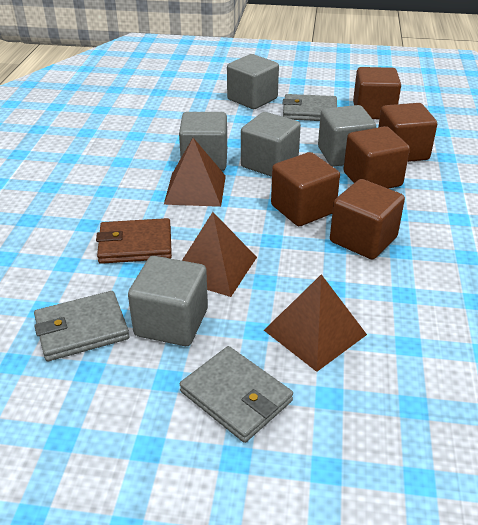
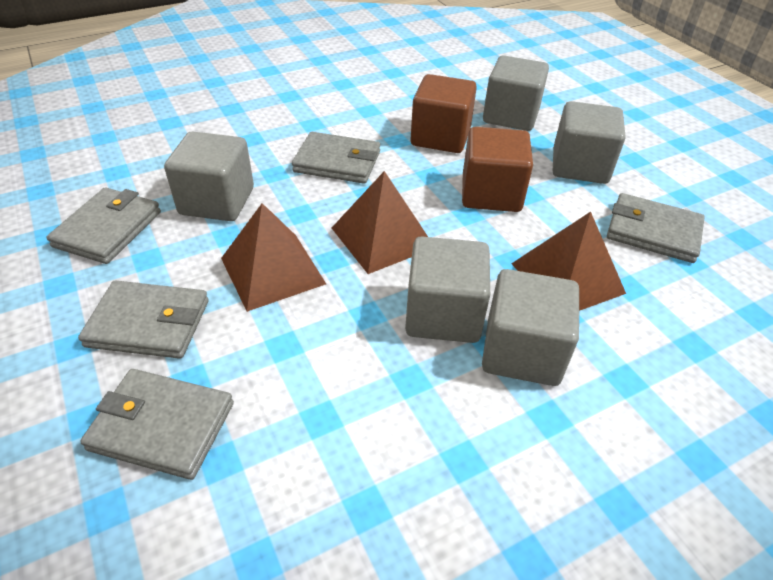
brown cube: 5 -> 2
brown wallet: 1 -> 0
grey wallet: 3 -> 5

